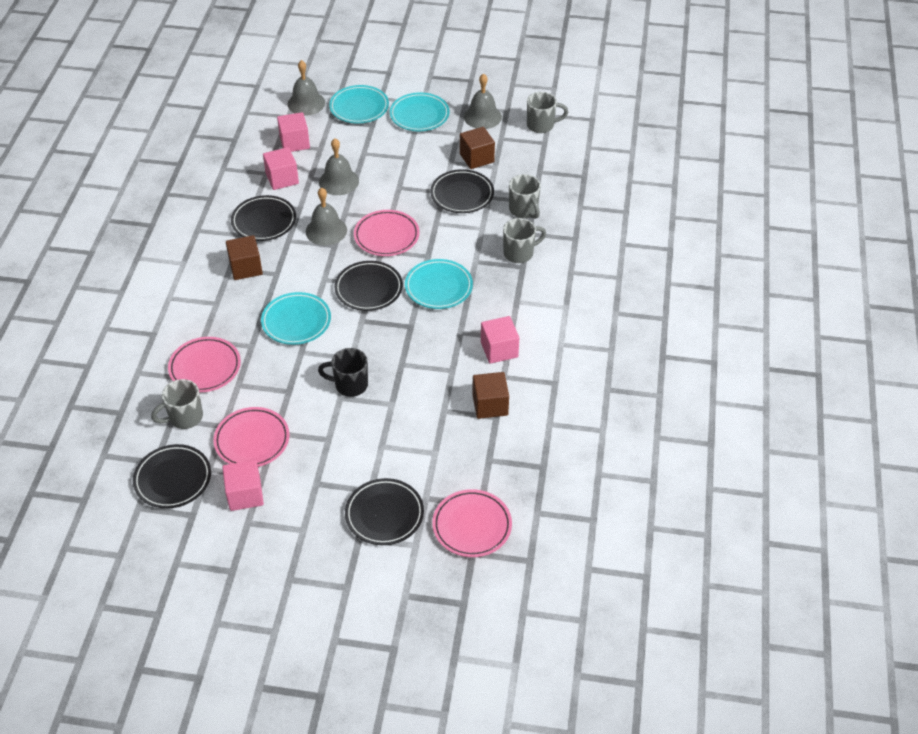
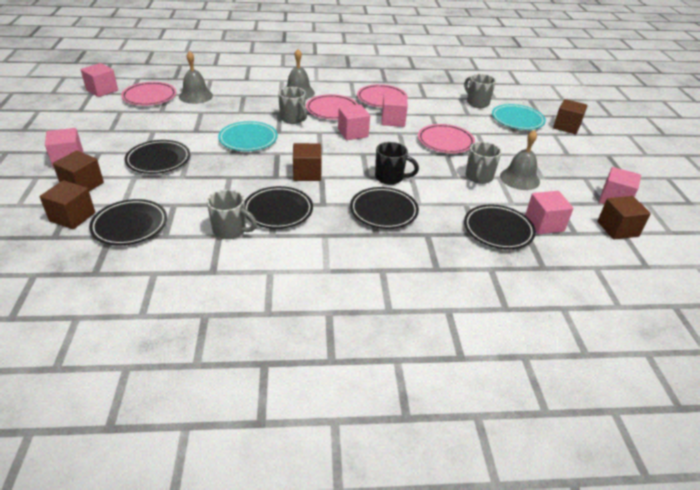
brown cube: 3 -> 5
grey bell: 4 -> 3
pink cube: 4 -> 6
turquoise plate: 4 -> 2

